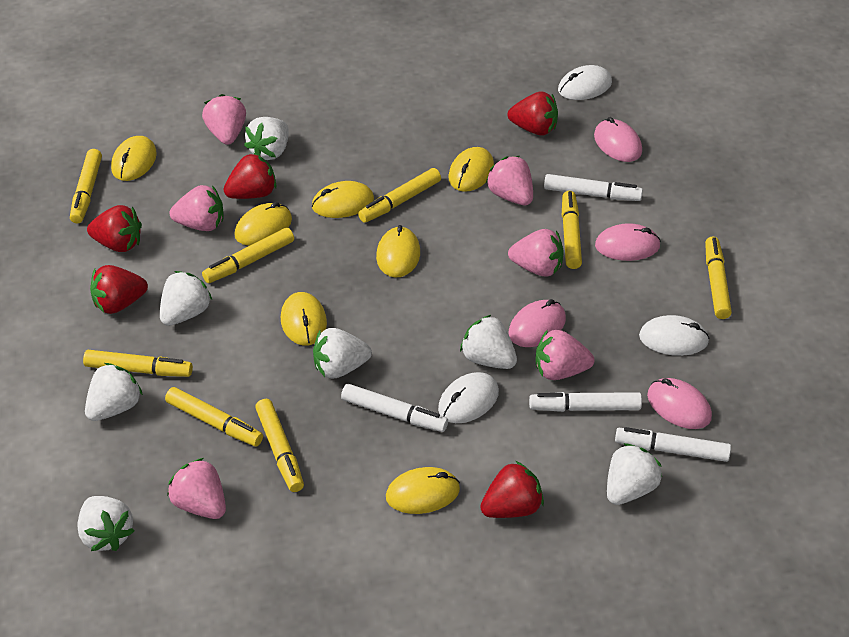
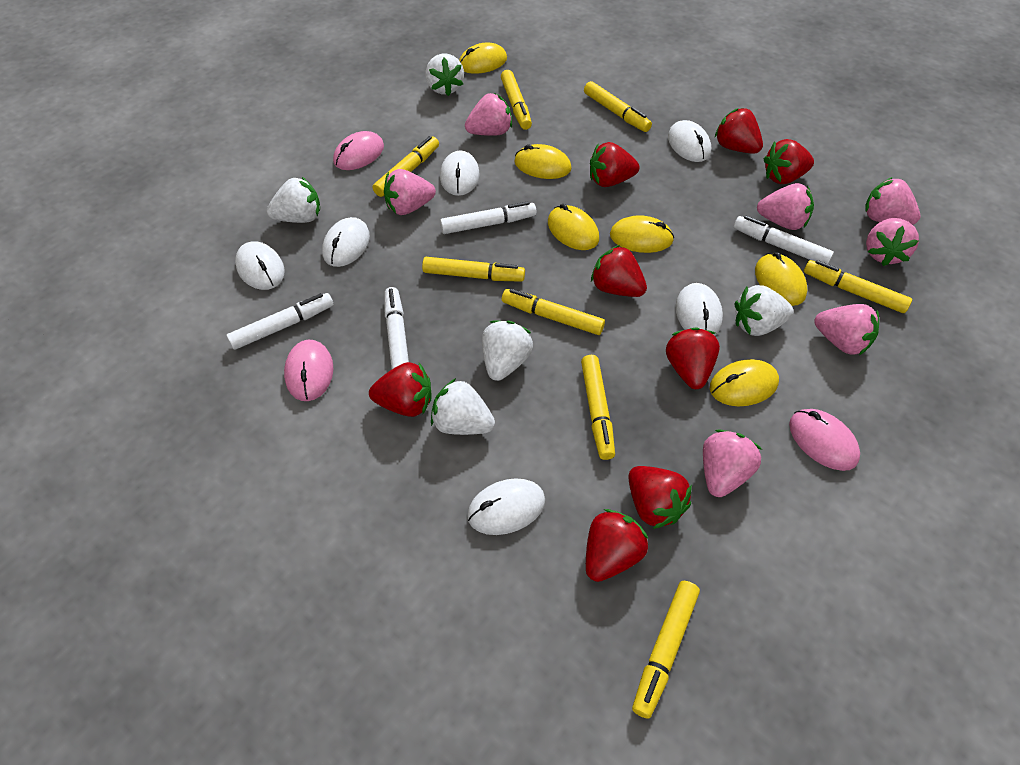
pink mouse: 4 -> 3
pink strawberry: 6 -> 7
red strawberry: 5 -> 8
white mouse: 3 -> 6
white strawberry: 7 -> 5
yellow mouse: 7 -> 6

